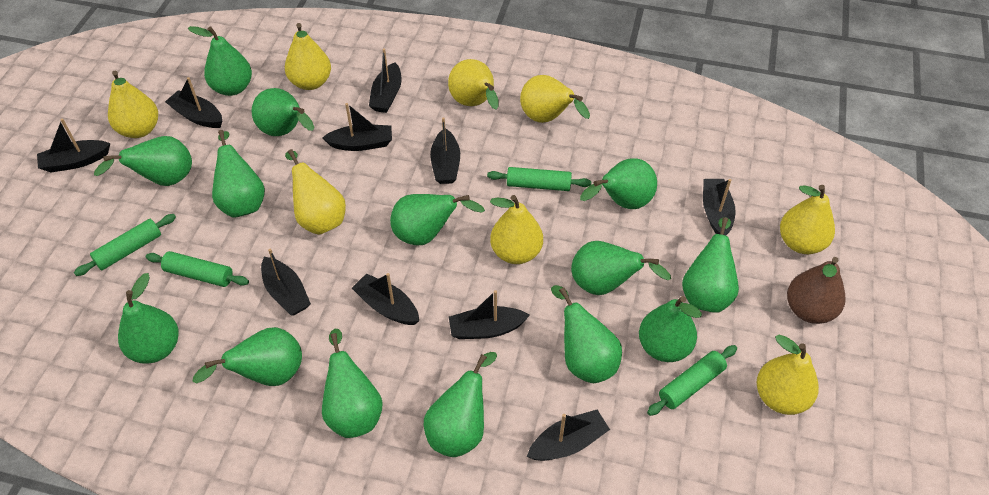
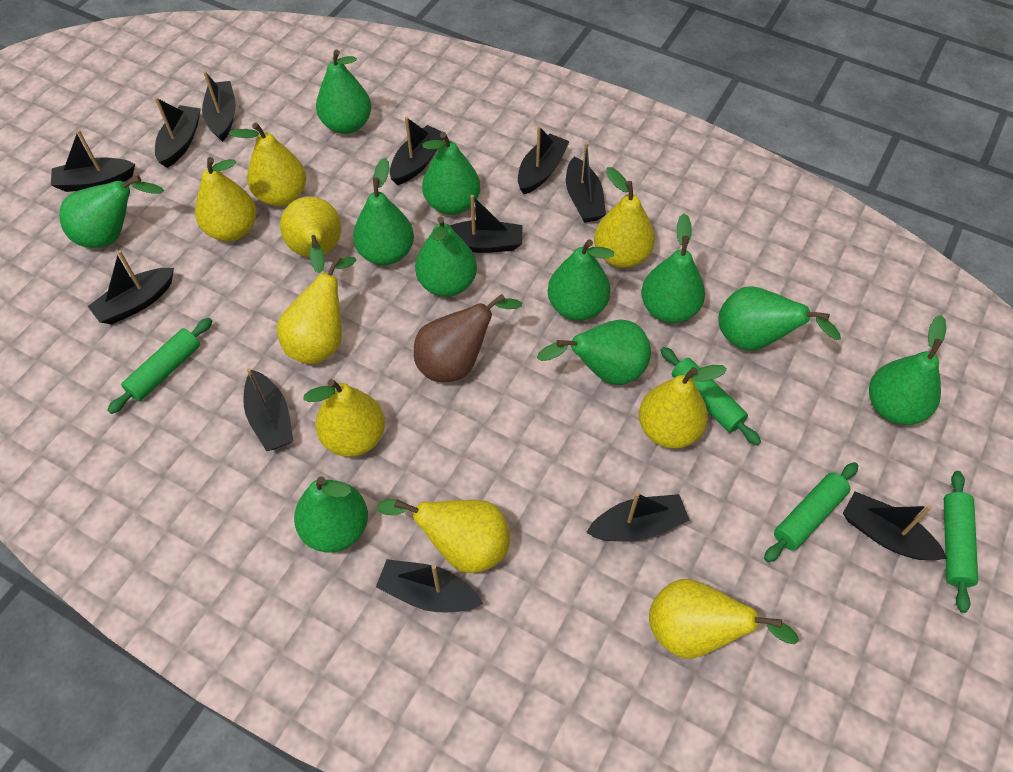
black boat: 10 -> 12
green pear: 14 -> 11
yellow pear: 8 -> 9

